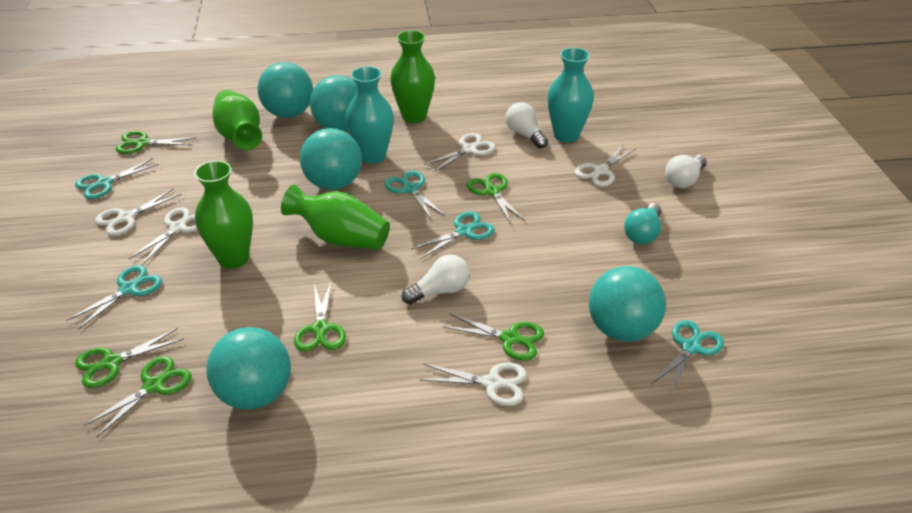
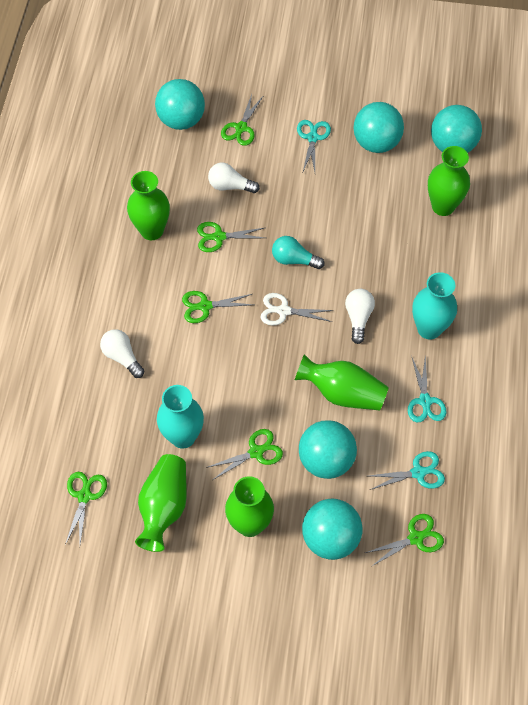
green vase: 4 -> 5
turquoise scissors: 5 -> 3
white scissors: 5 -> 1

